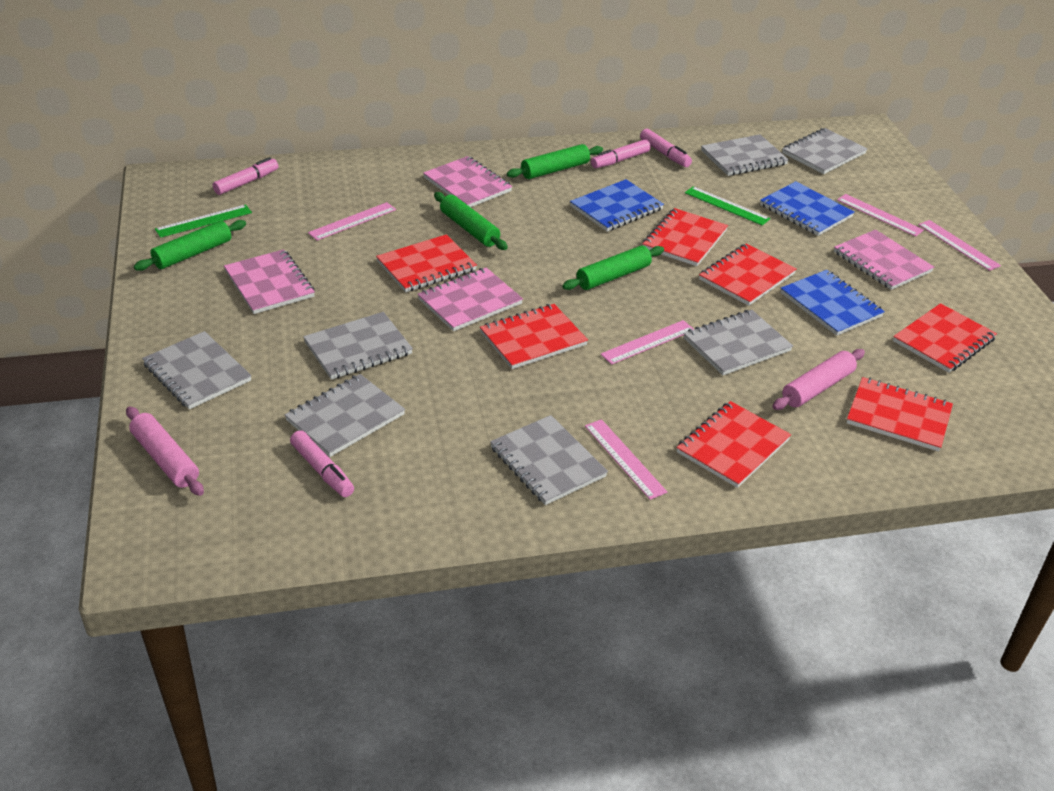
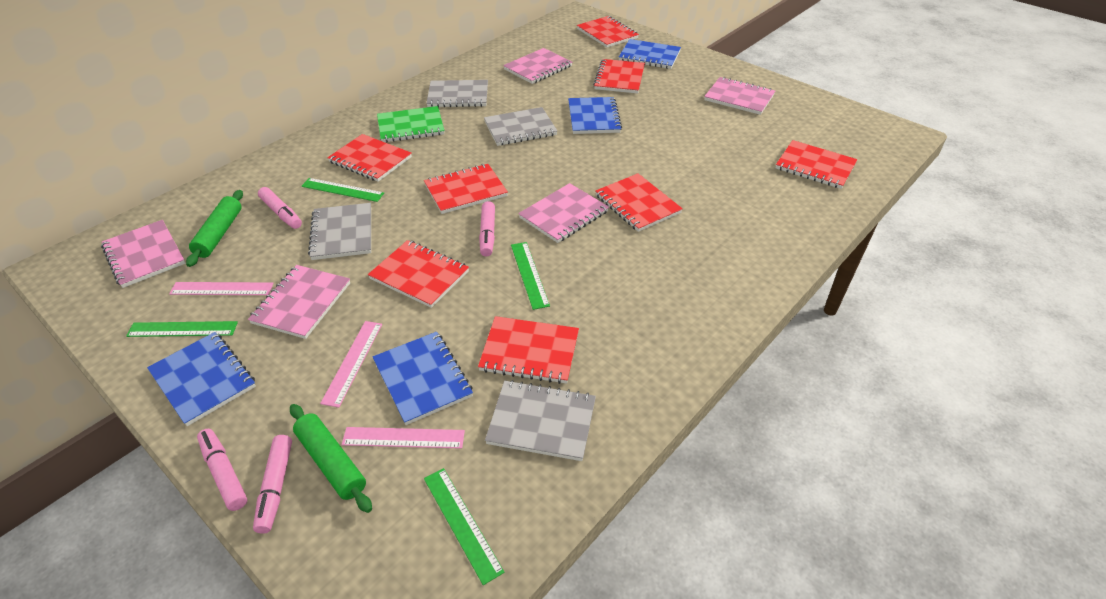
blue notebook: 3 -> 4
green notebook: 0 -> 1
green rolling pin: 4 -> 2
green ruler: 2 -> 4
grey notebook: 7 -> 4
pink notebook: 4 -> 5
pink rolling pin: 2 -> 0
pink ruler: 5 -> 3
red notebook: 7 -> 8

